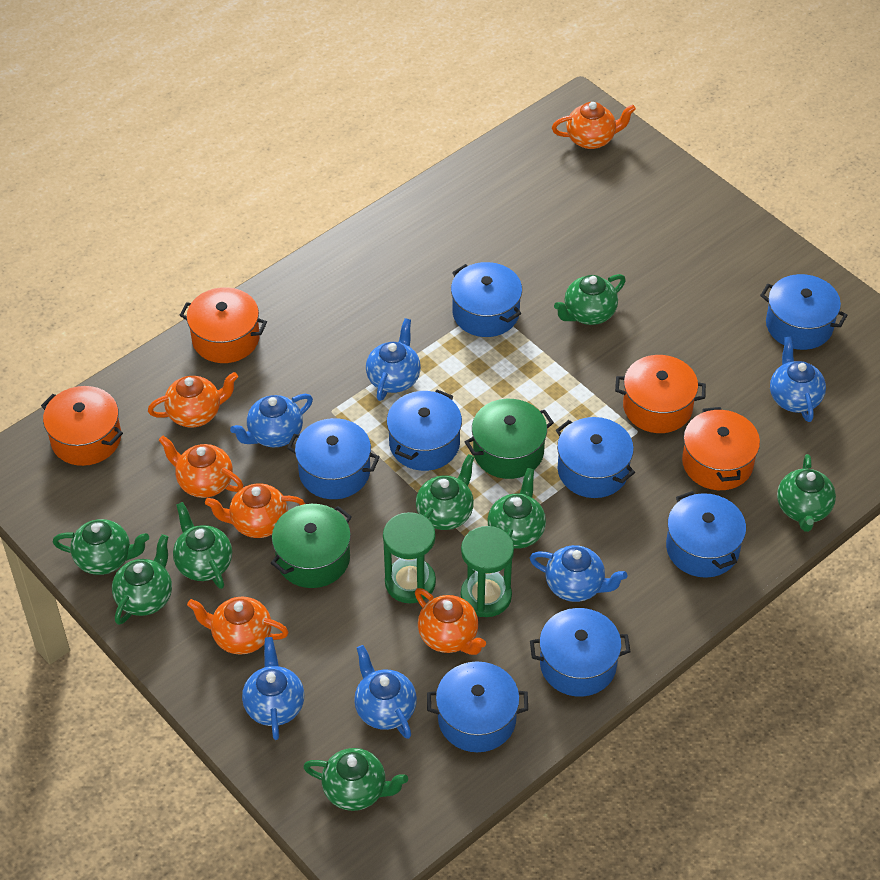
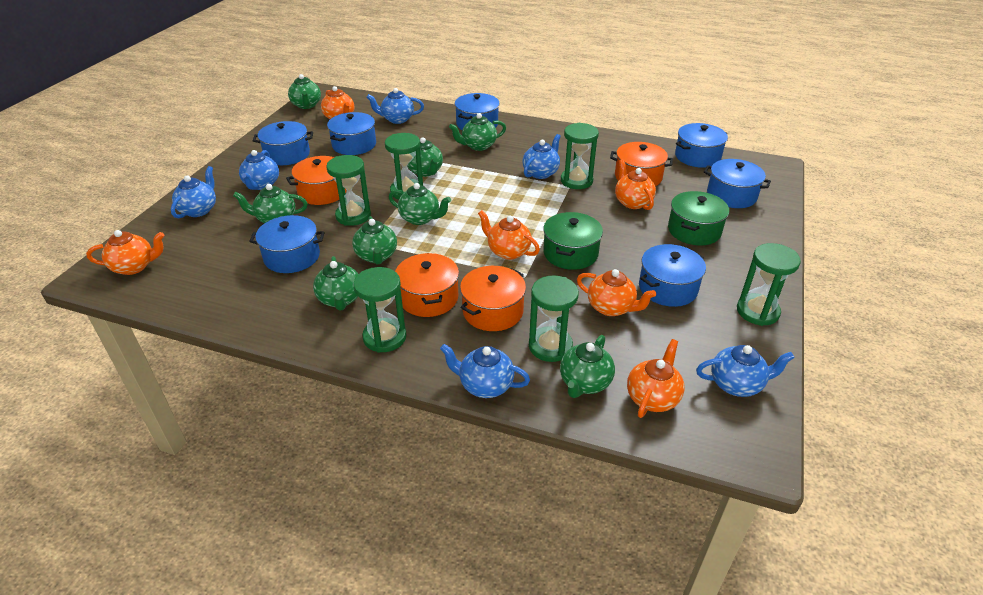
blue pot: 8 -> 7
green hourglass: 2 -> 6

